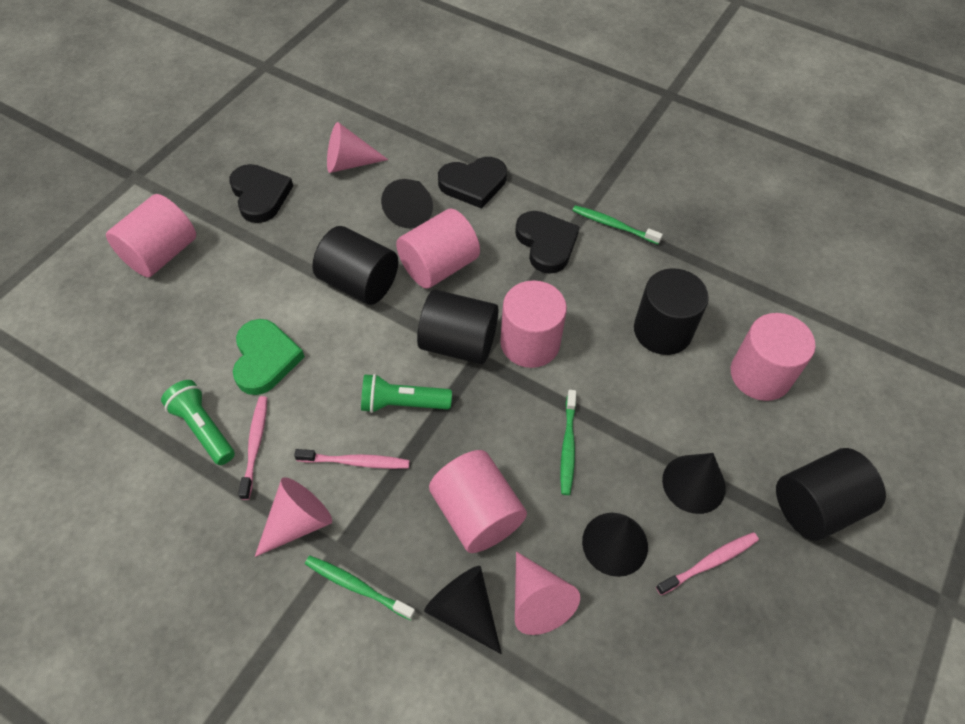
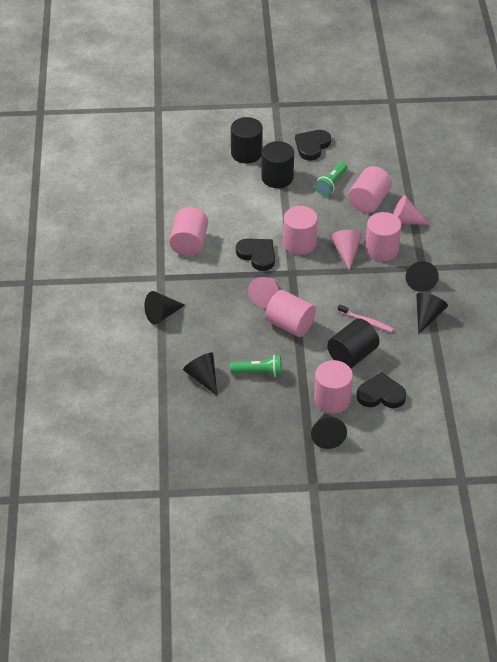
black cone: 4 -> 5
black cylinder: 4 -> 3
green heart: 1 -> 0
green toothbrush: 3 -> 0
pink cylinder: 5 -> 6
pink toothbrush: 3 -> 1

